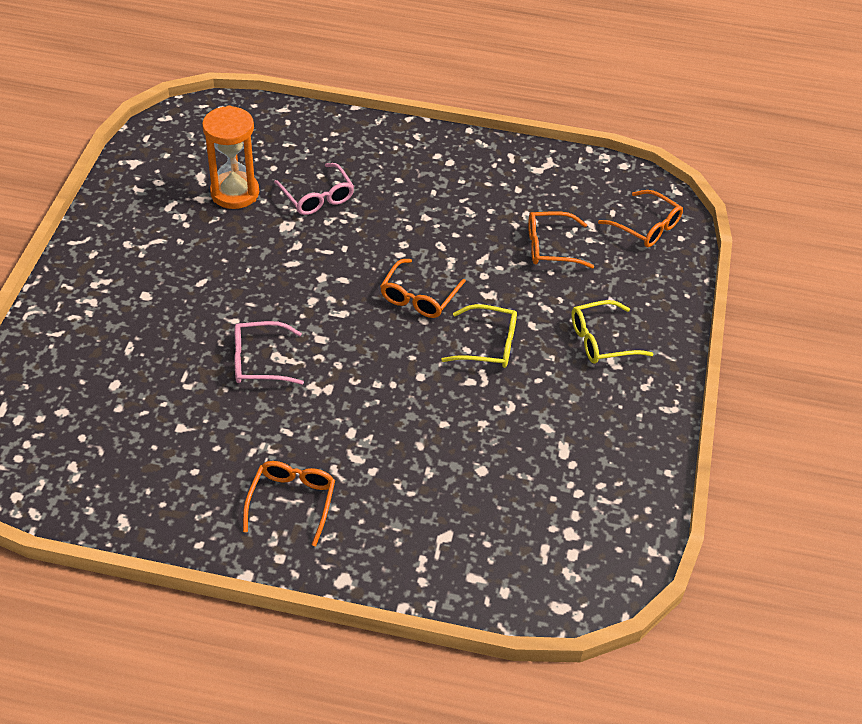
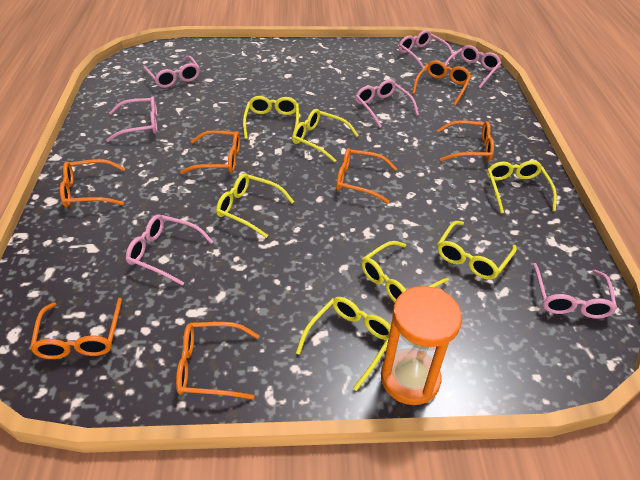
orange glasses: 4 -> 7
pink glasses: 2 -> 7
yellow glasses: 2 -> 7

